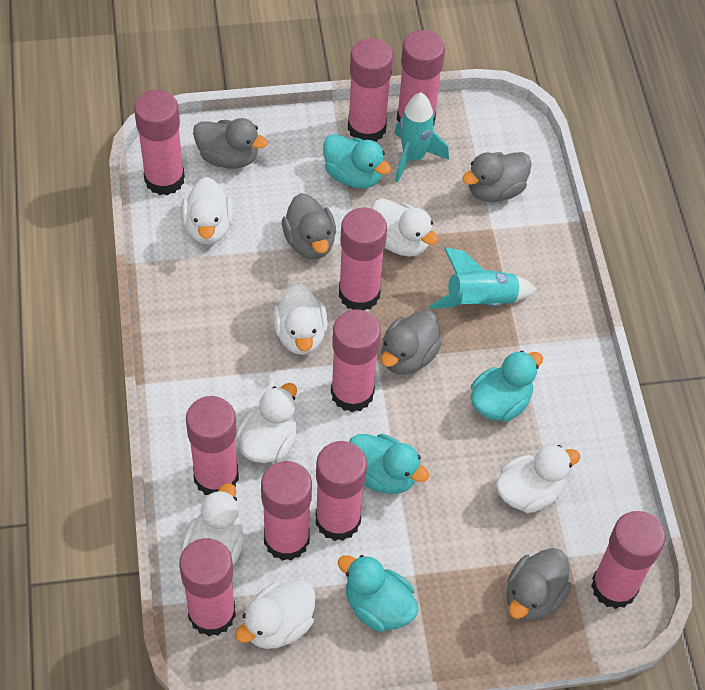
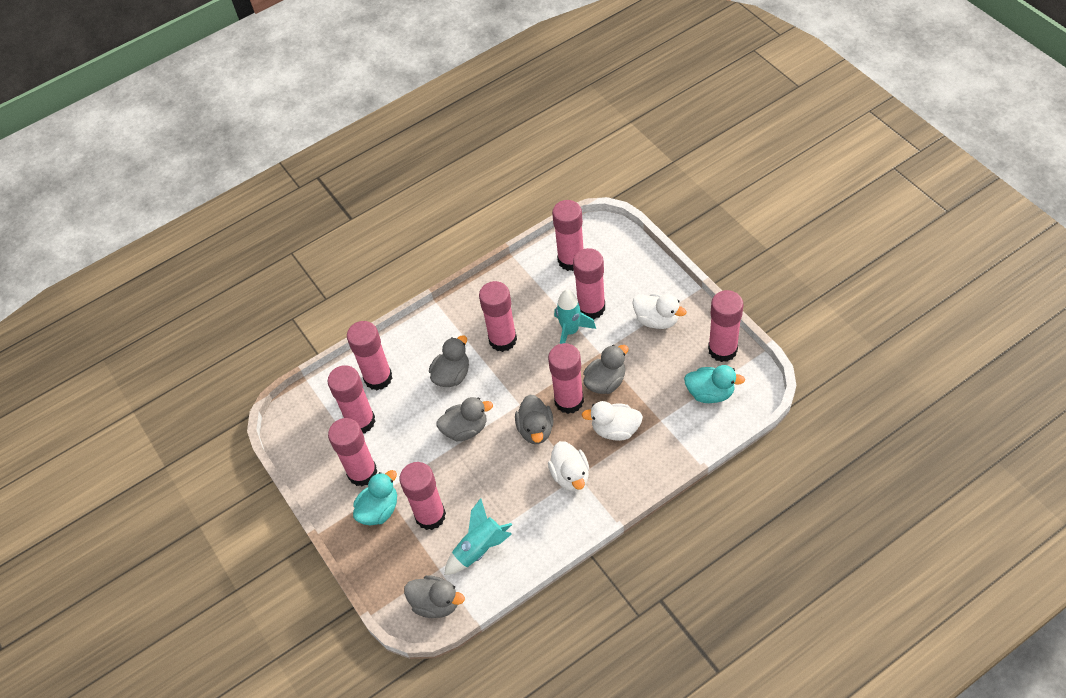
pink glue stick: 10 -> 9
turquoise duck: 4 -> 2
white duck: 7 -> 3

